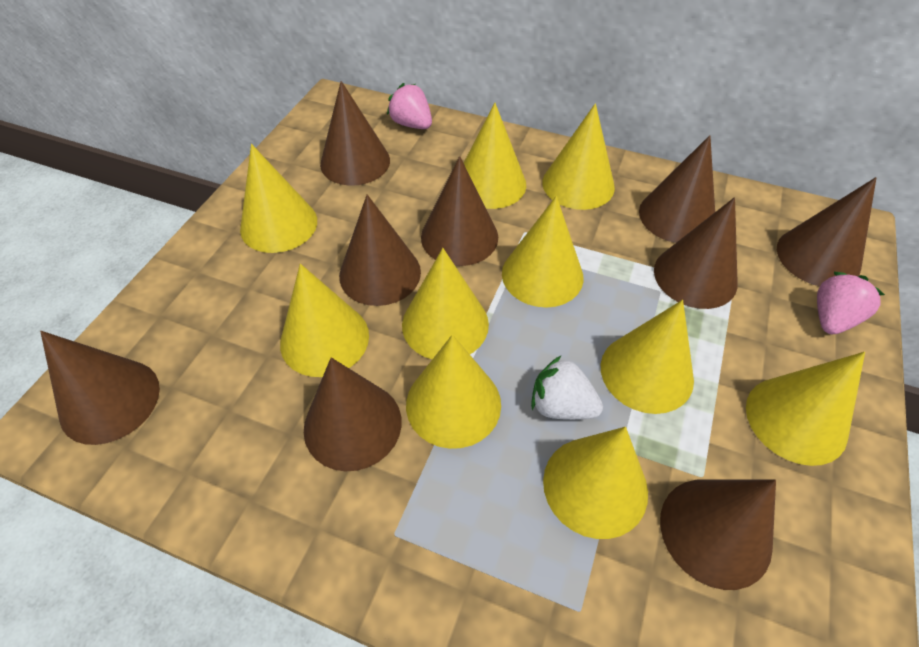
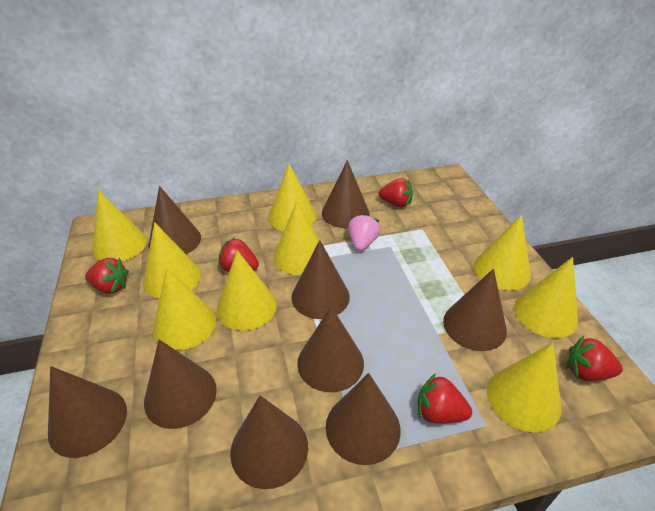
pink strawberry: 2 -> 1
red strawberry: 0 -> 5
white strawberry: 1 -> 0
yellow cone: 10 -> 9

